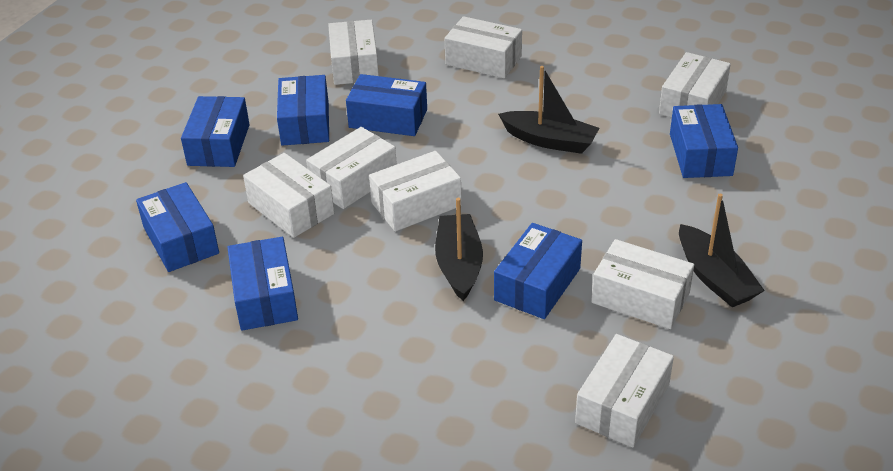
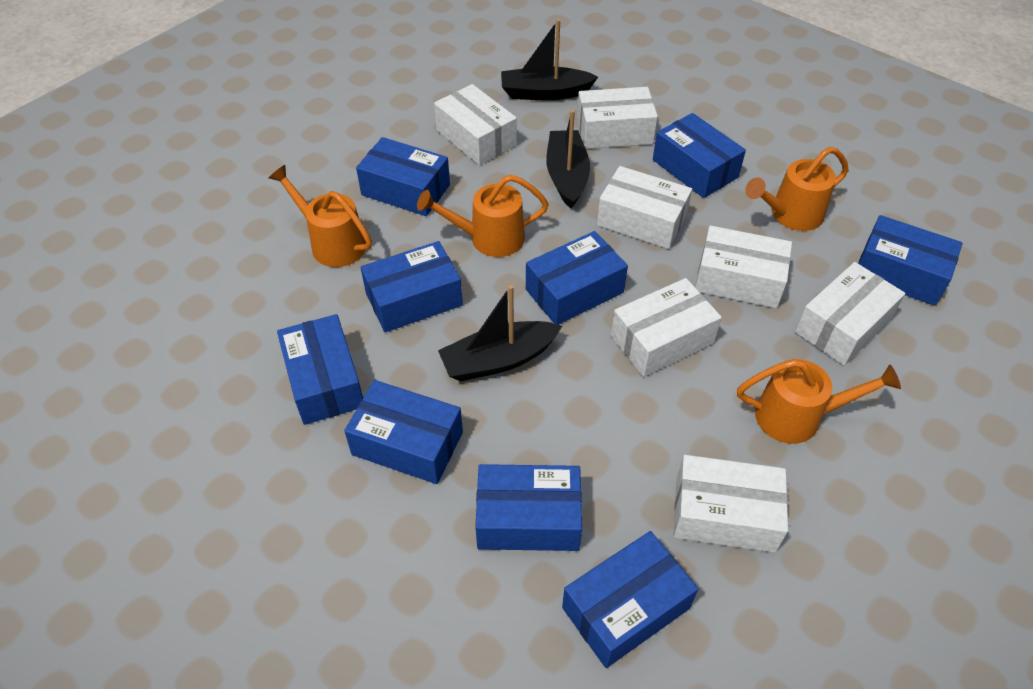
blue box: 7 -> 9
orange watering can: 0 -> 4
white box: 8 -> 7

